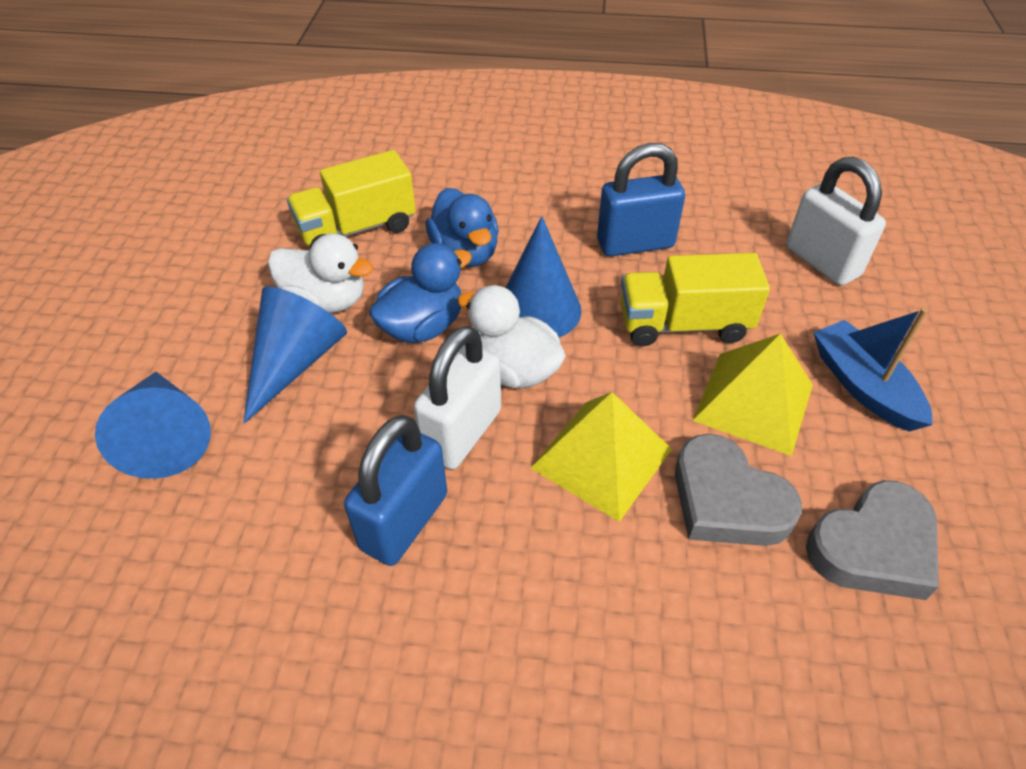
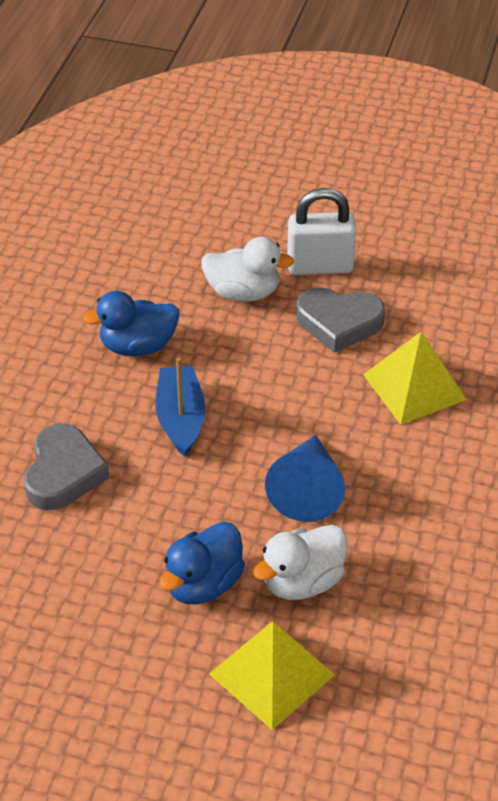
blue cone: 3 -> 1
blue padlock: 2 -> 0
white padlock: 2 -> 1
yellow truck: 2 -> 0

